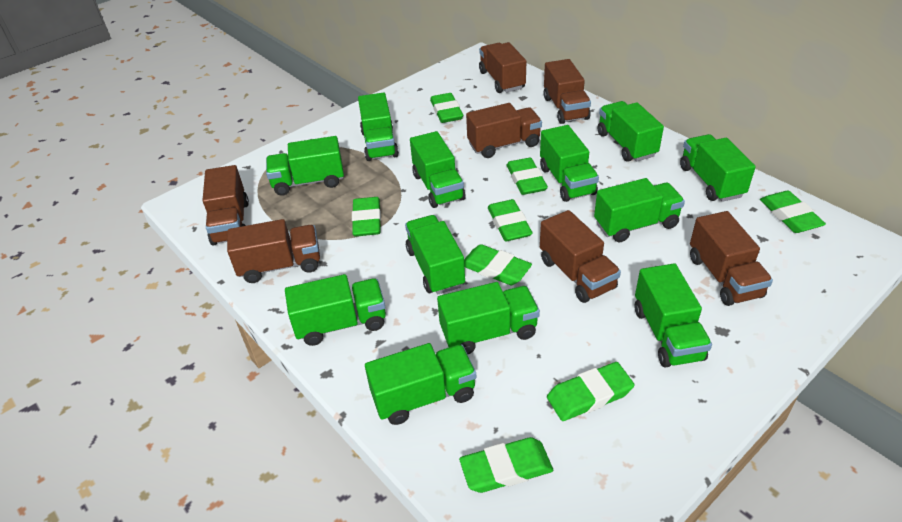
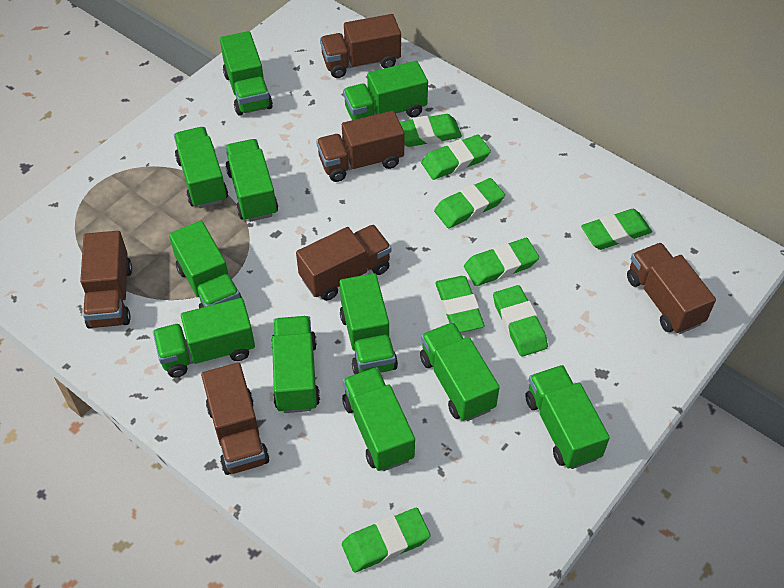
brown truck: 7 -> 6
green truck: 12 -> 11

